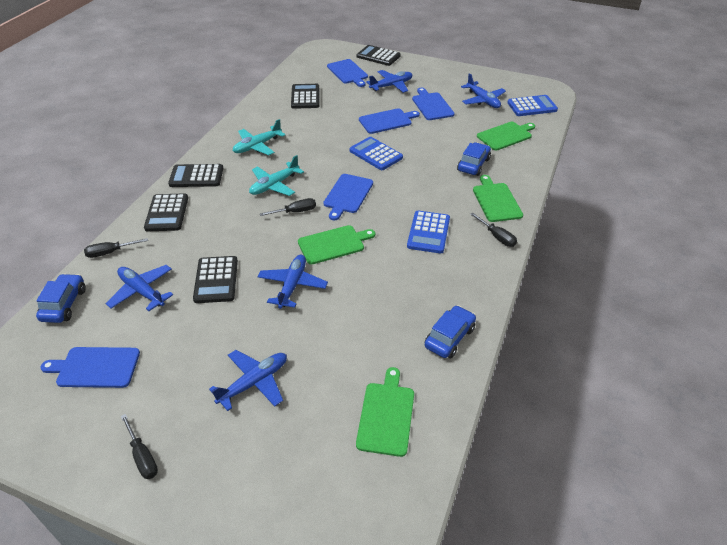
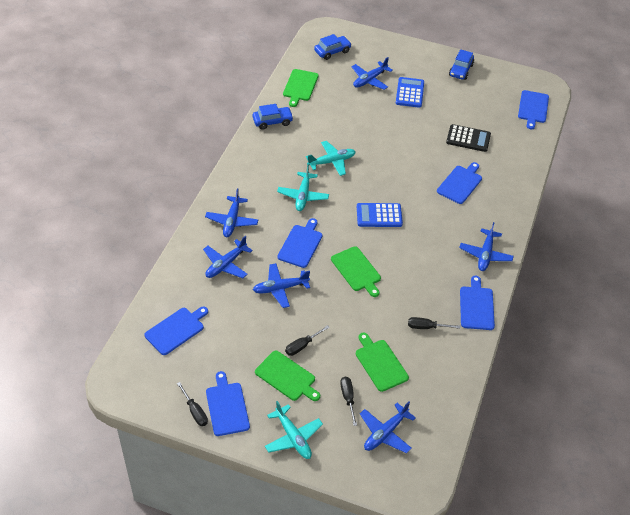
black calculator: 5 -> 1
blue calculator: 3 -> 2
blue cutting board: 5 -> 6
blue plane: 5 -> 6
turquoise plane: 2 -> 3

